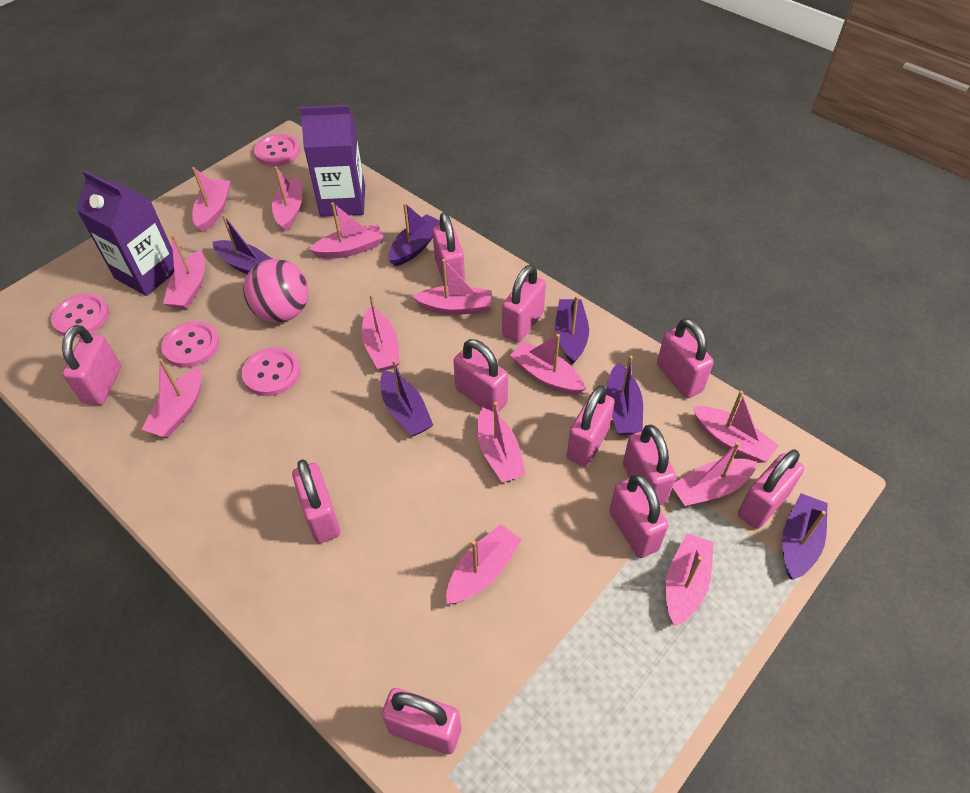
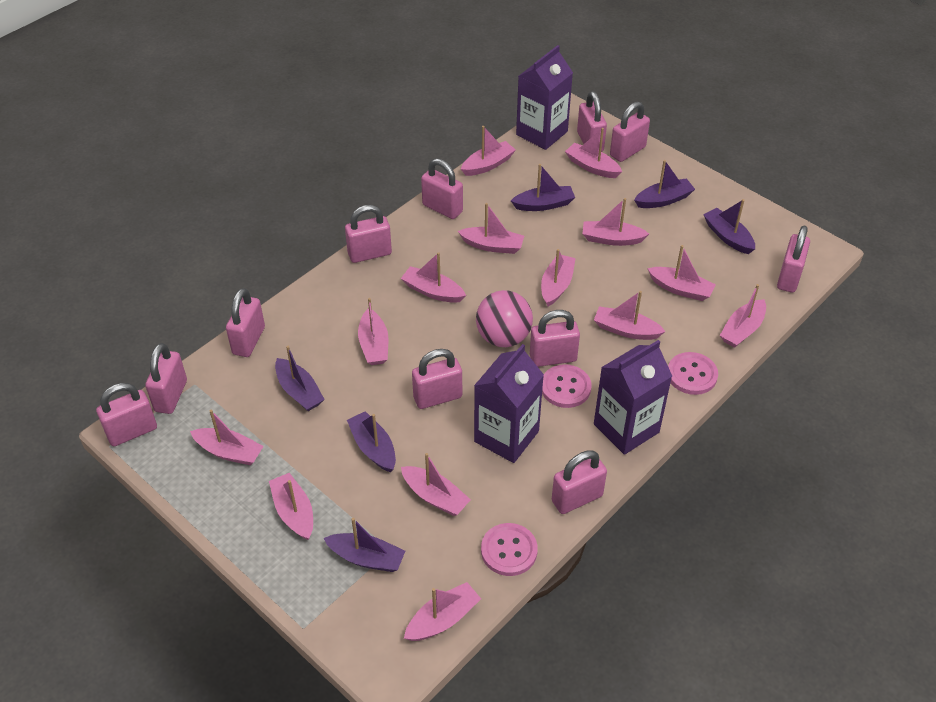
pink boat: 13 -> 14
pink button: 4 -> 3
purple carton: 2 -> 3

